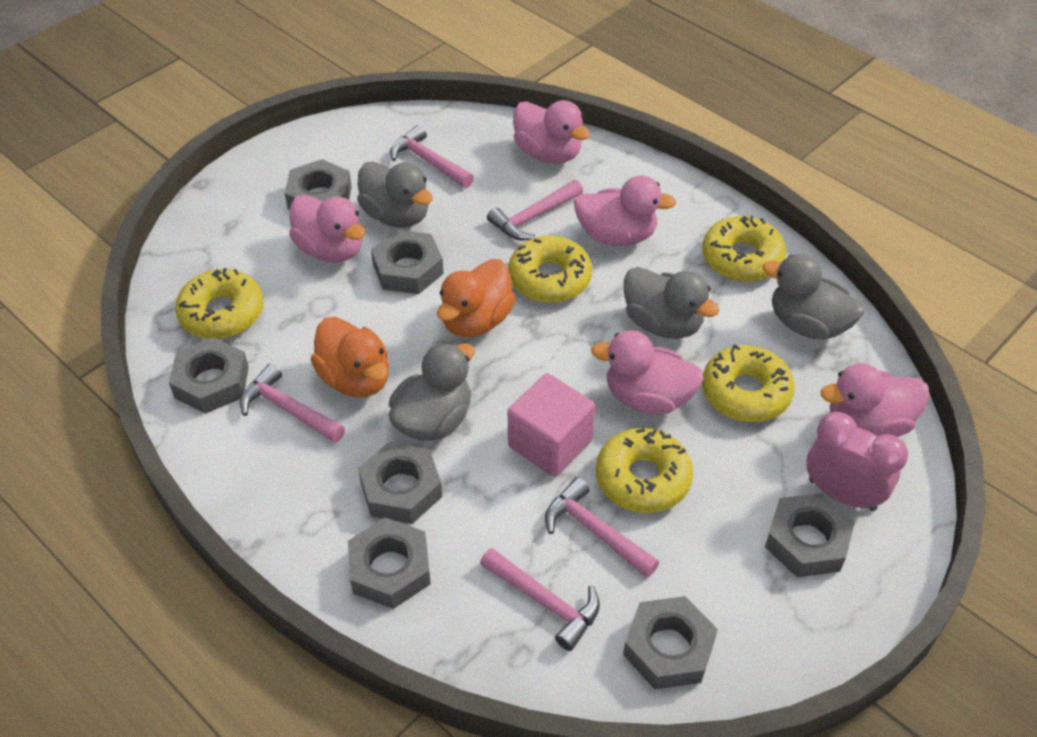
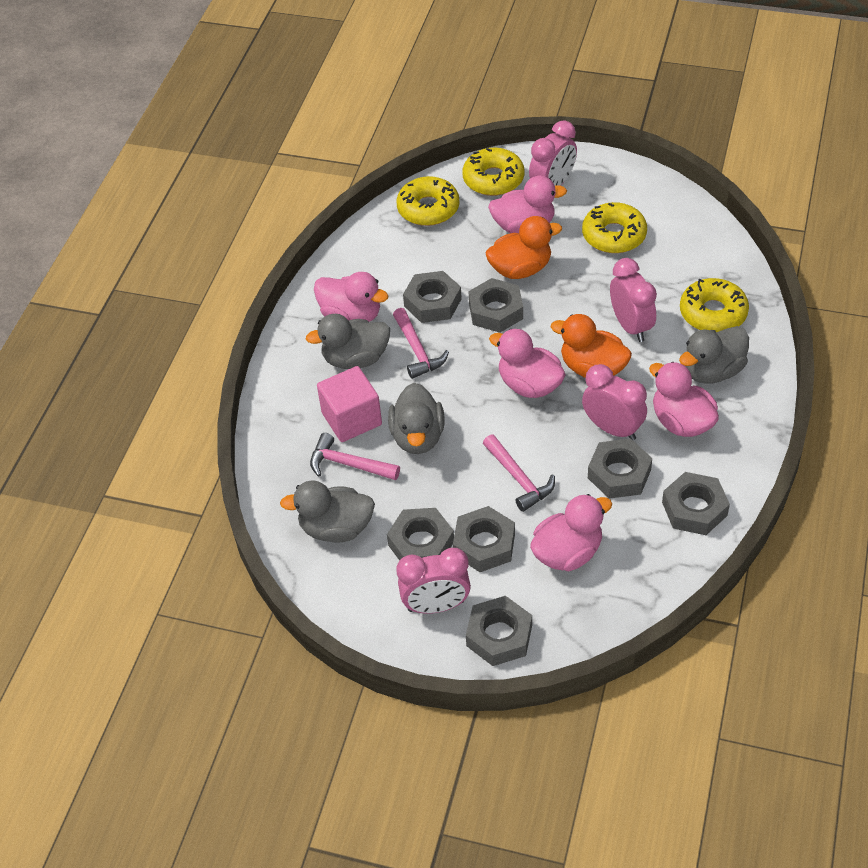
pink clock: 1 -> 4
pink hammer: 5 -> 3
yellow donut: 5 -> 4

